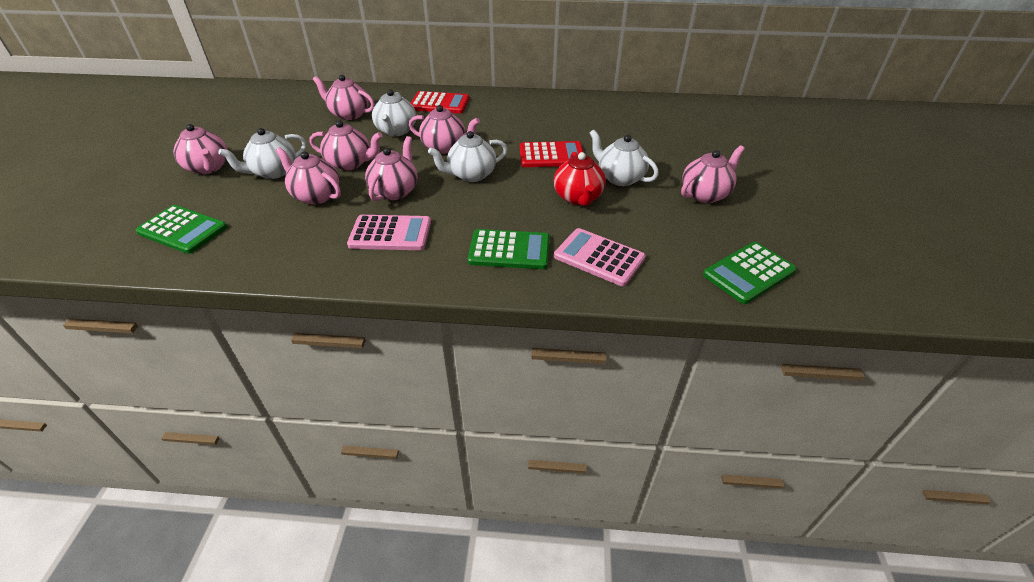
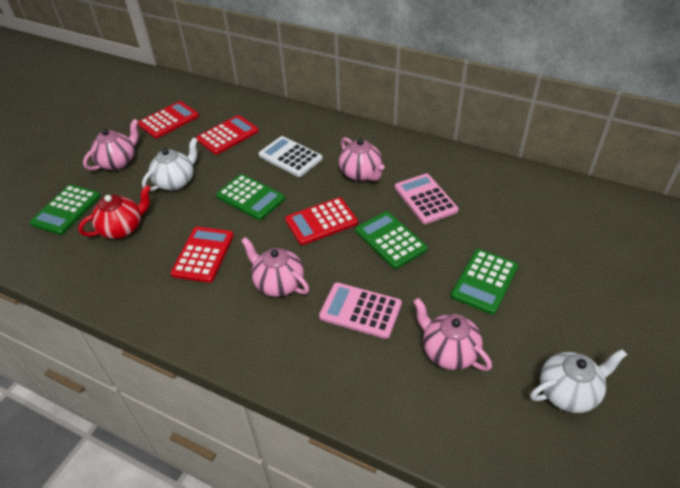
green calculator: 3 -> 4
pink teapot: 7 -> 4
red calculator: 2 -> 4
white calculator: 0 -> 1
white teapot: 4 -> 2

